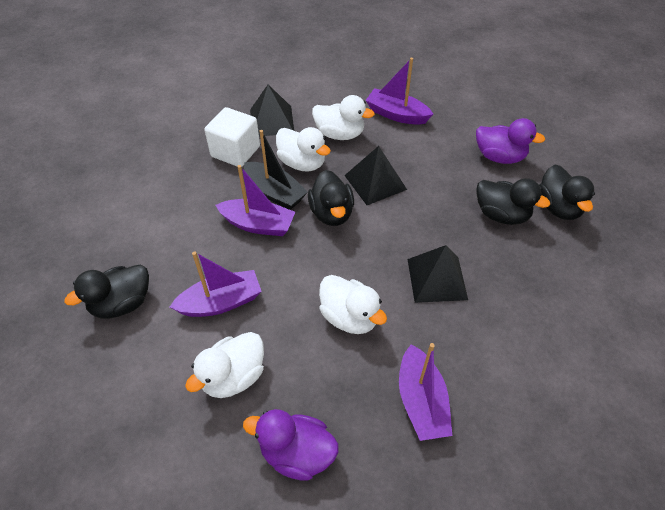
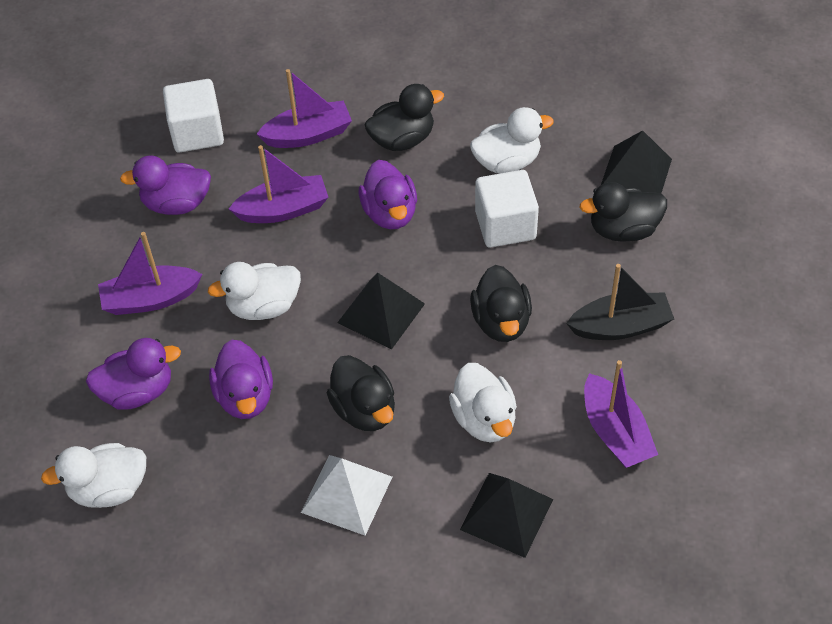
purple duck: 2 -> 4
white cube: 1 -> 2
white pyramid: 0 -> 1

